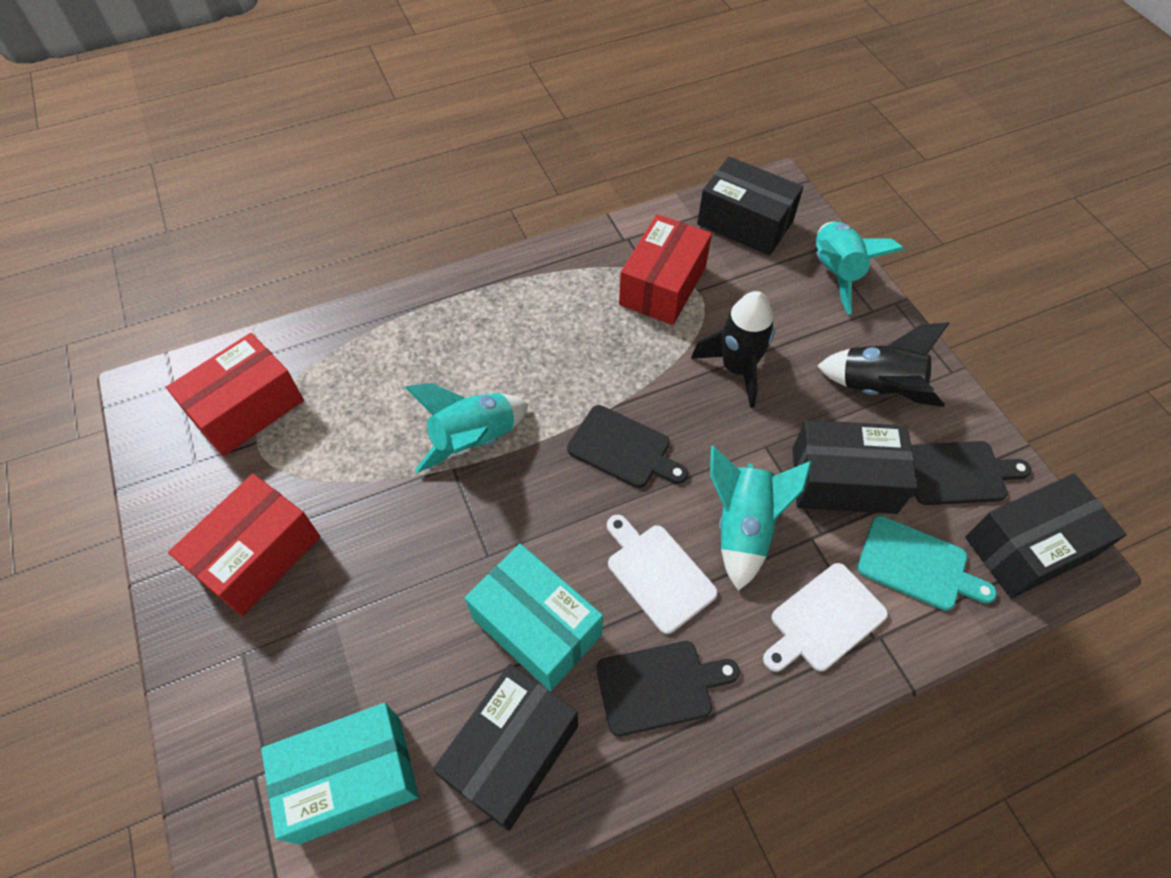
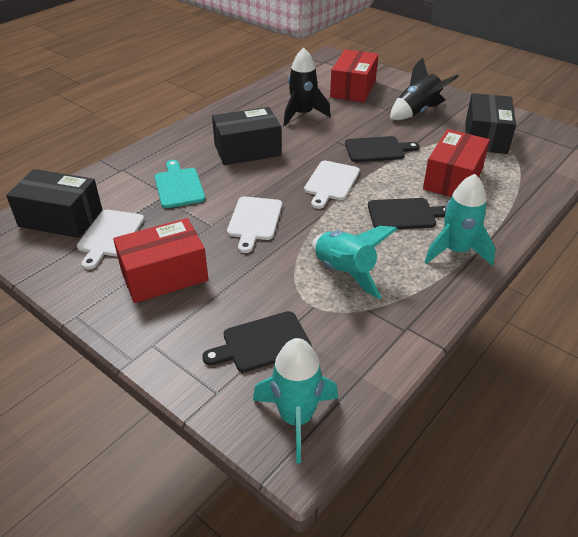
black box: 4 -> 3
turquoise box: 2 -> 0
white cutting board: 2 -> 3

